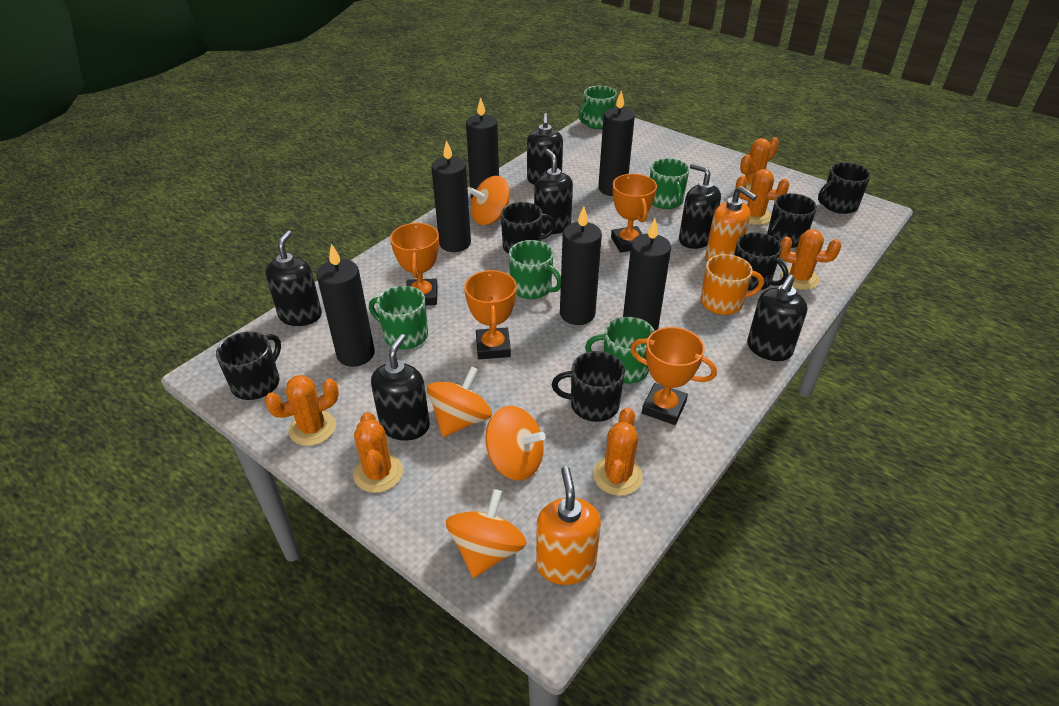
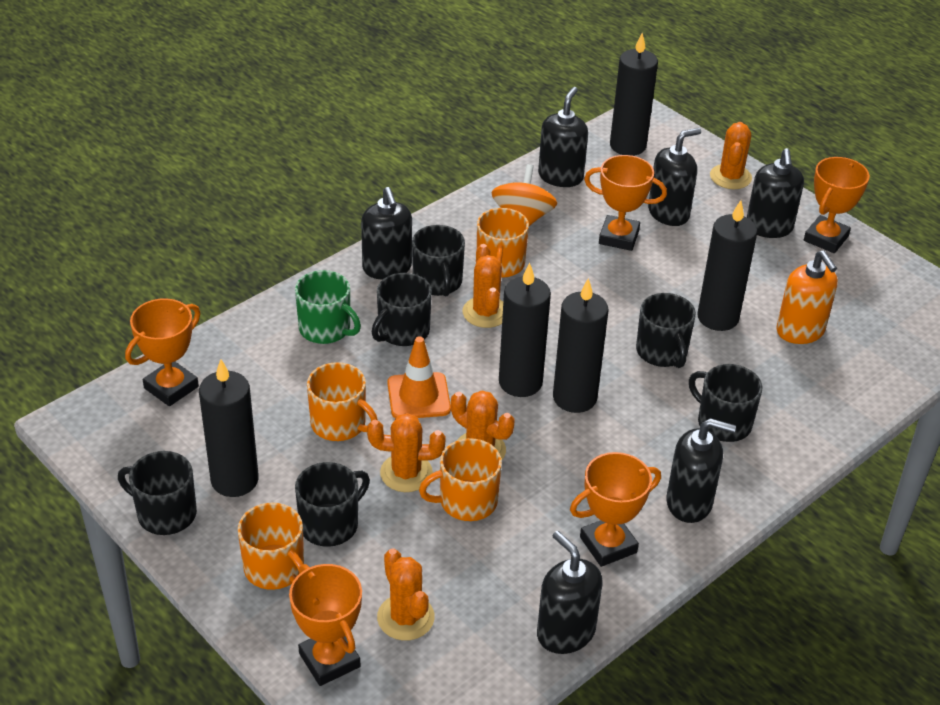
black candle: 6 -> 5
green mug: 5 -> 1
orange cactus: 6 -> 5
orange mug: 1 -> 4
orange soap dispenser: 2 -> 1
orange spinning top: 4 -> 1
orange traffic cone: 0 -> 1
orange trophy: 4 -> 5

